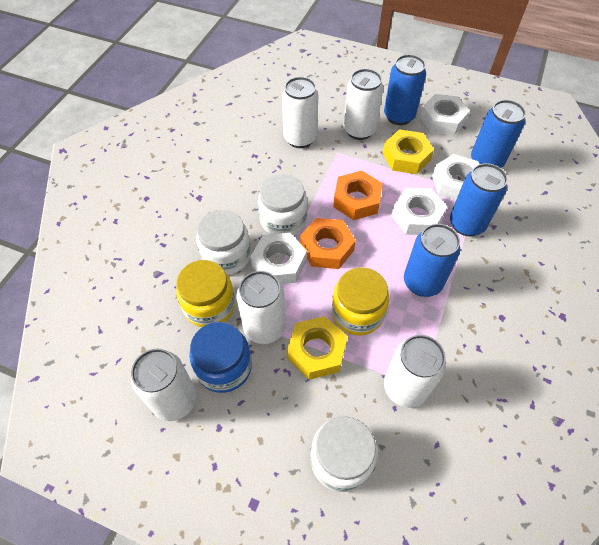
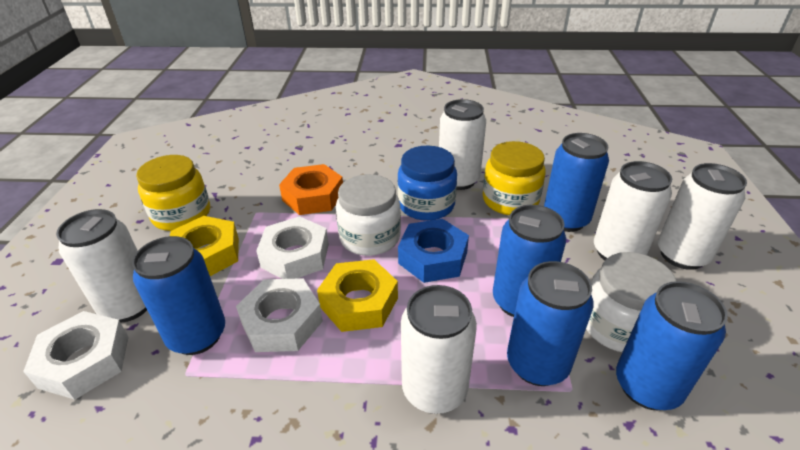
blue can: 4 -> 5
blue nut: 0 -> 1
orange nut: 2 -> 1
white jar: 3 -> 2
white nut: 4 -> 3

